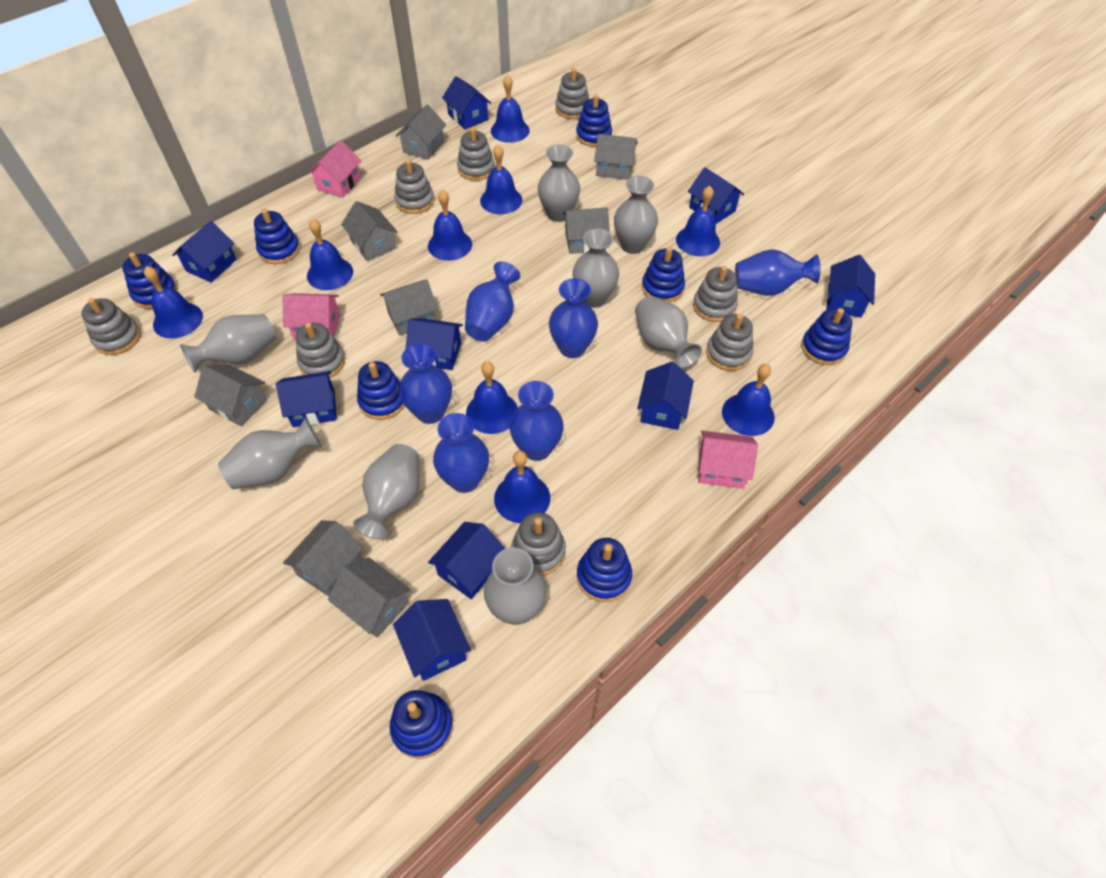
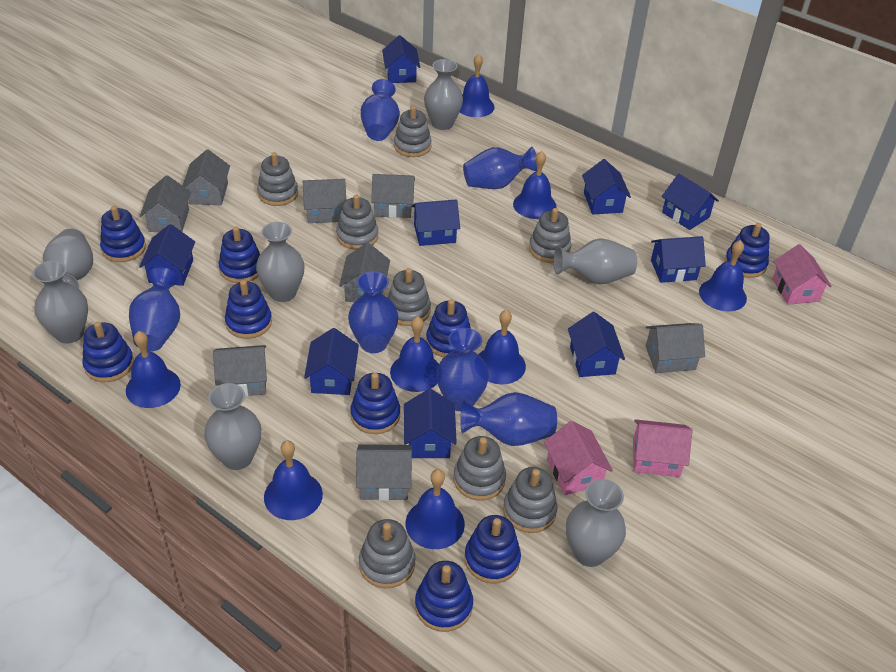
blue bell: 9 -> 8
blue stacking toy: 8 -> 9
grey vase: 8 -> 7

